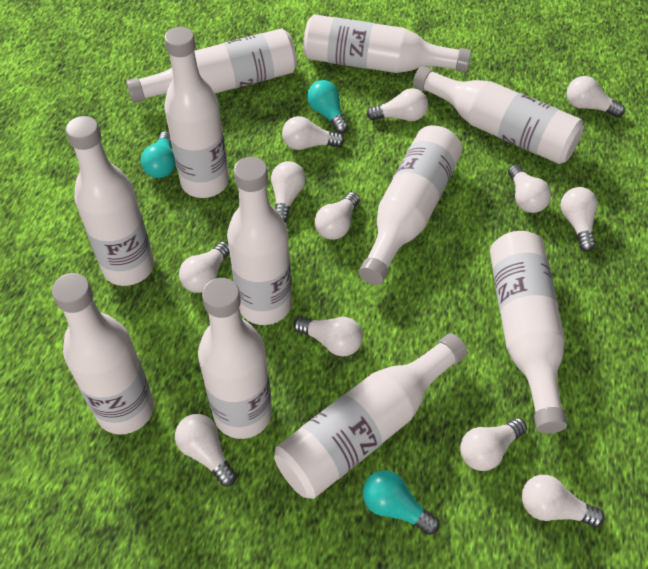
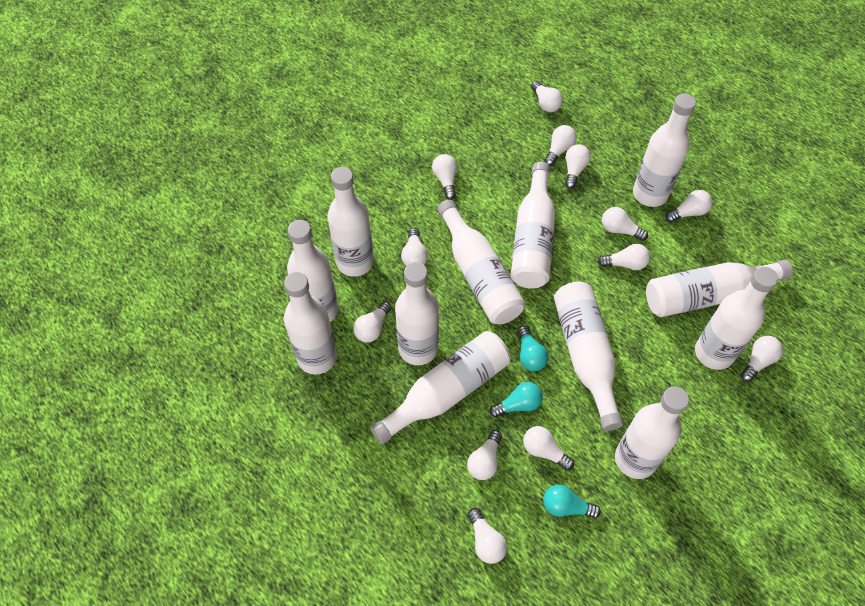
white bottle: 11 -> 12
white light bulb: 12 -> 13

